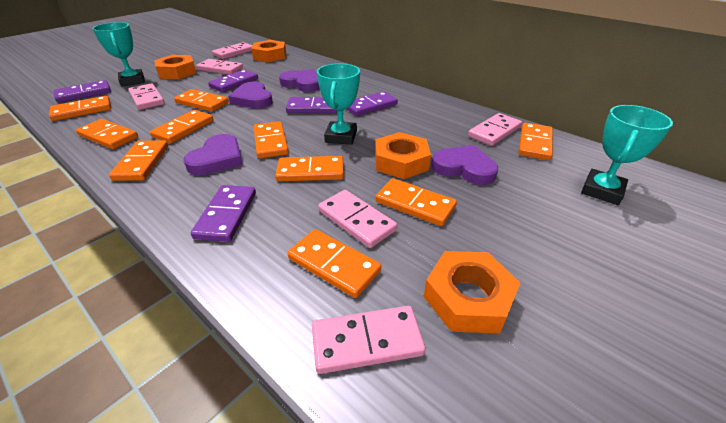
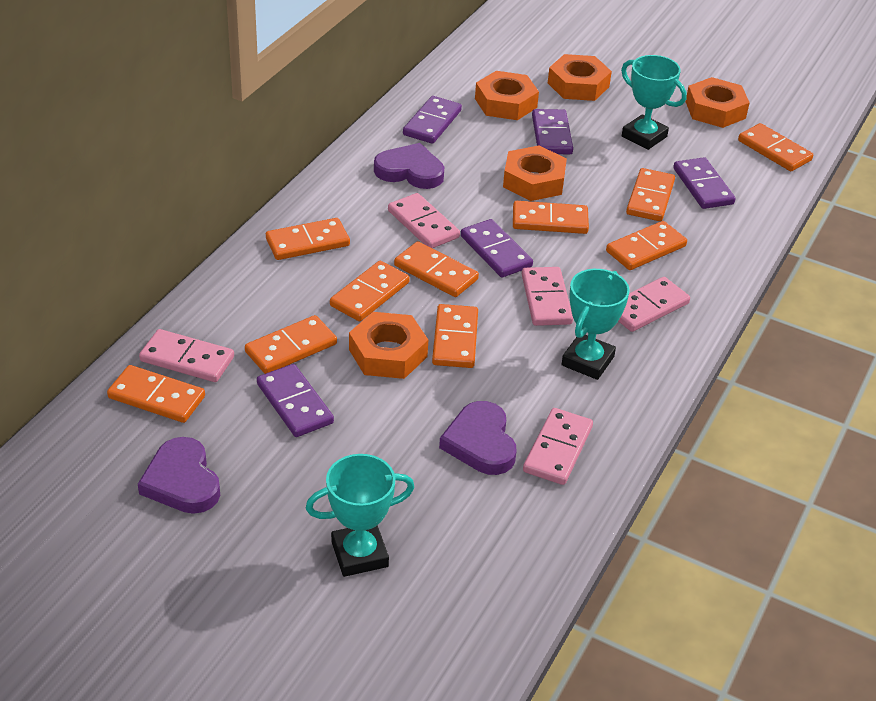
orange nut: 4 -> 5
pink domino: 6 -> 5
purple heart: 4 -> 3

